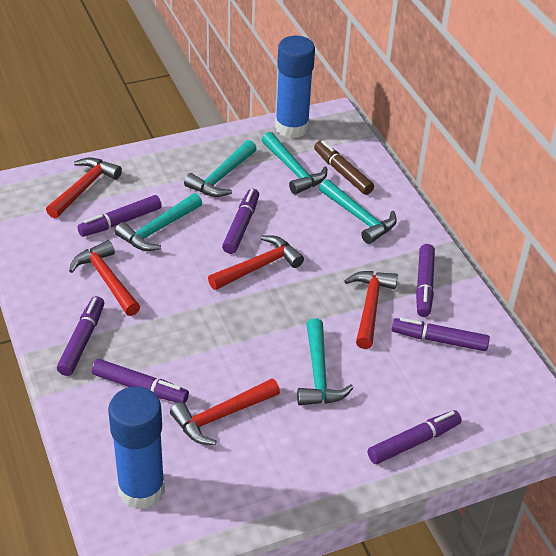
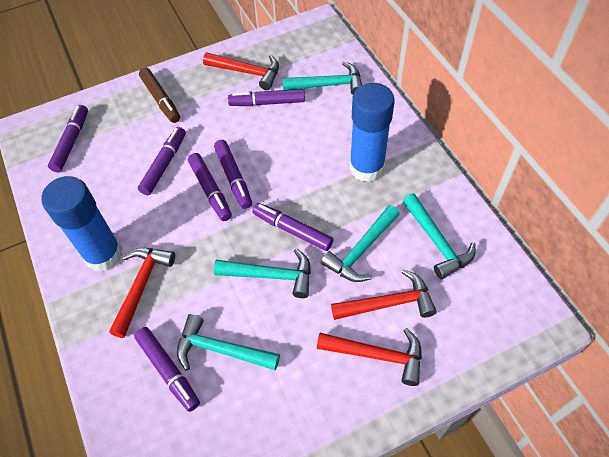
red hammer: 5 -> 4

